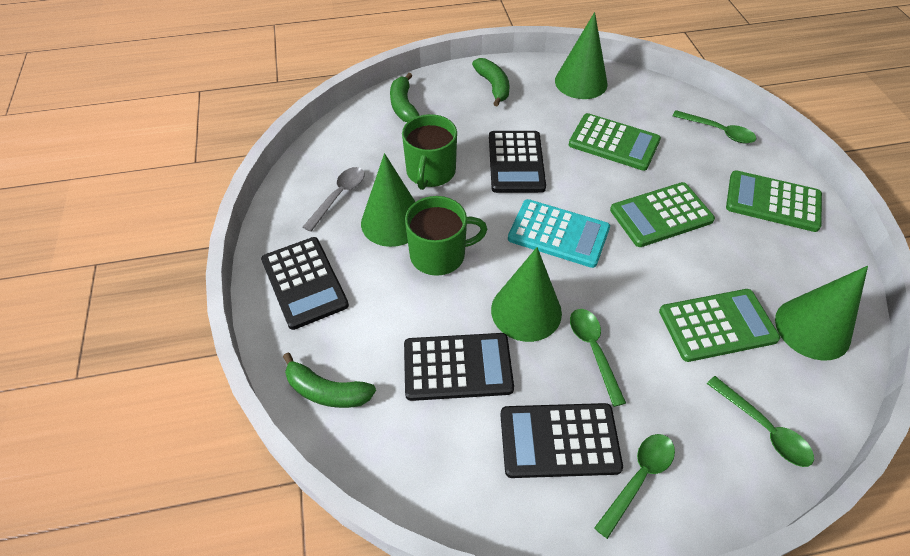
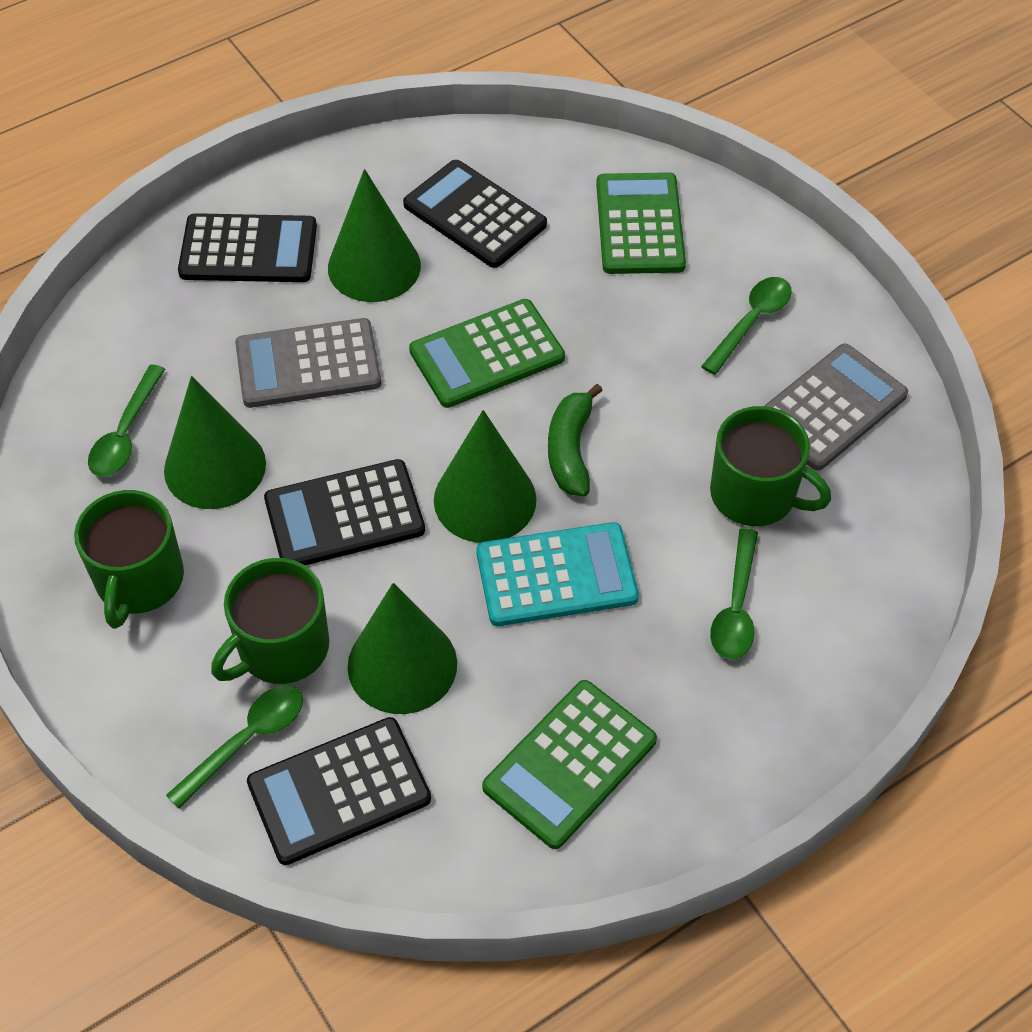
green banana: 3 -> 1
green calculator: 4 -> 3
green mug: 2 -> 3
grey calculator: 0 -> 2
grey spoon: 1 -> 0

